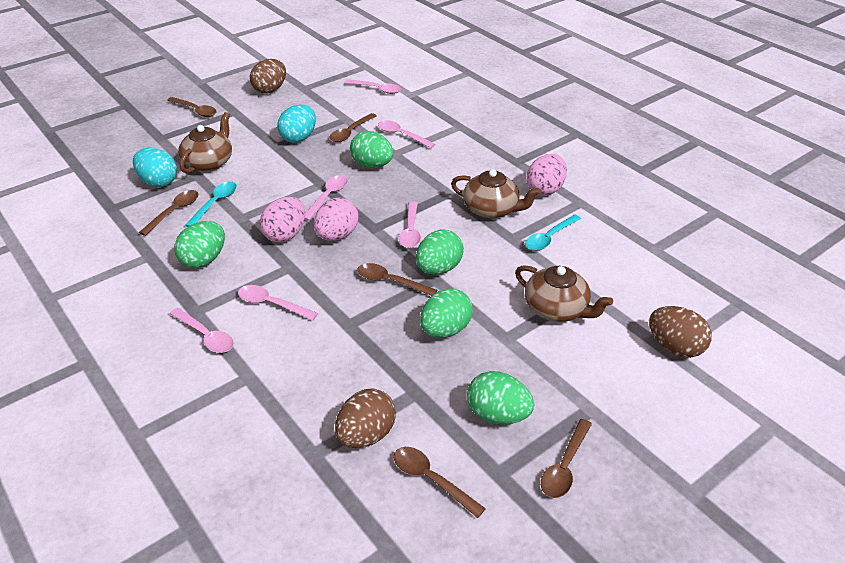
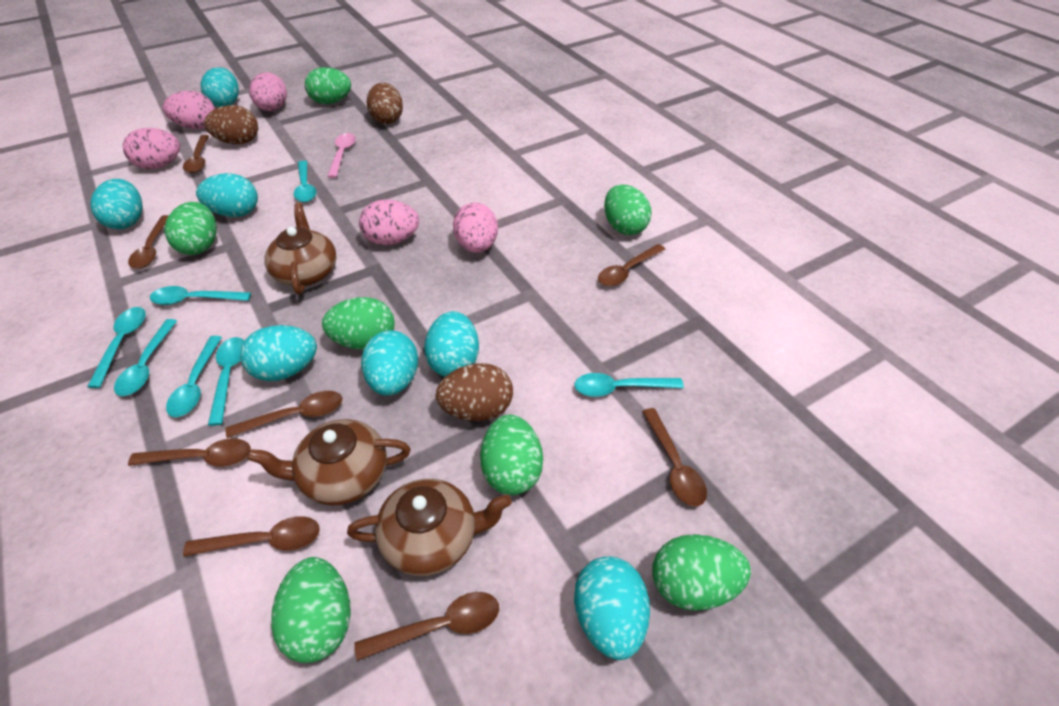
brown spoon: 6 -> 8
green egg: 5 -> 7
pink egg: 3 -> 5
pink spoon: 6 -> 1
turquoise egg: 2 -> 7
turquoise spoon: 2 -> 7

